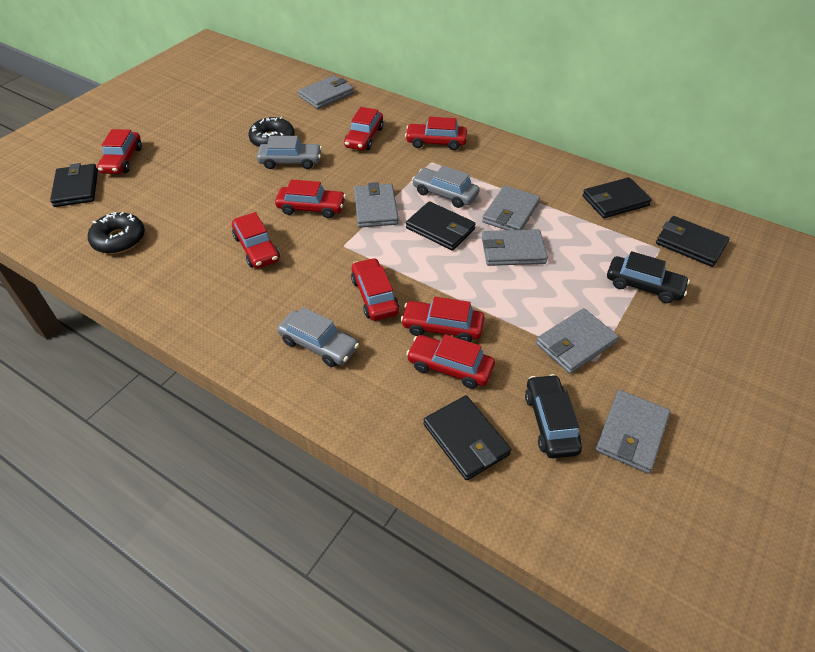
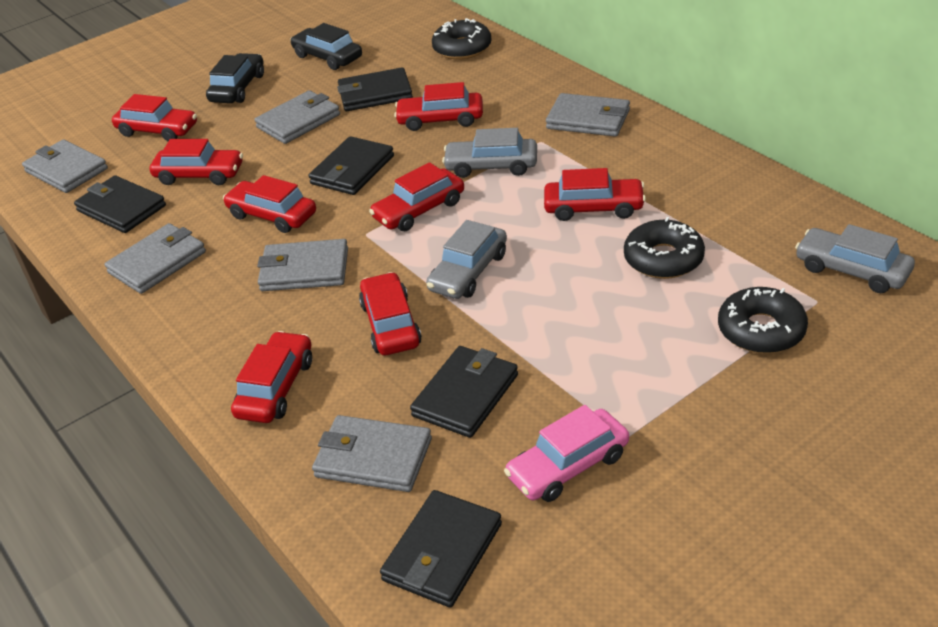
black donut: 2 -> 3
pink car: 0 -> 1

